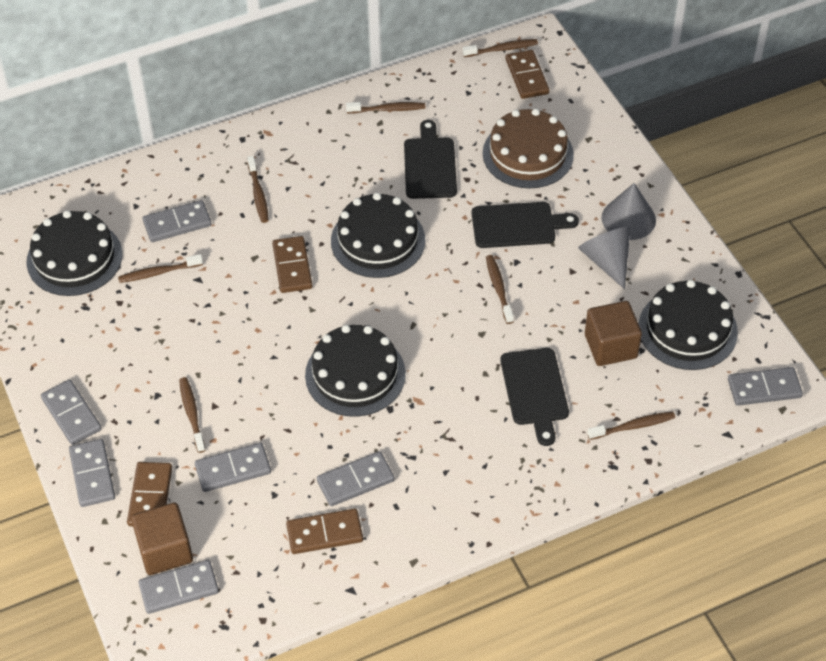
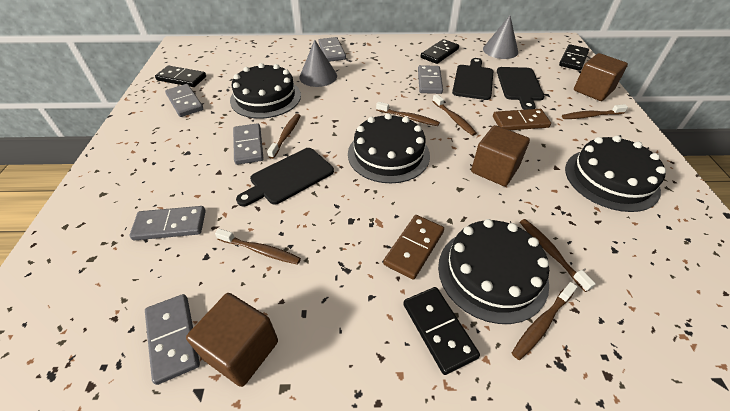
black domino: 0 -> 4
brown cake: 1 -> 0
brown cube: 2 -> 3
brown domino: 4 -> 2
grey domino: 7 -> 6

